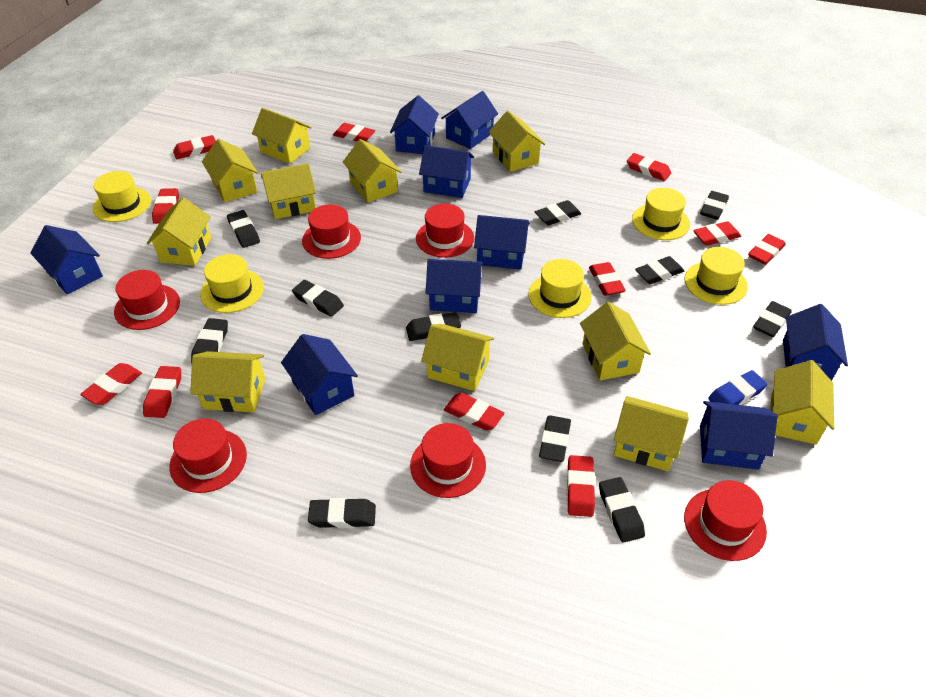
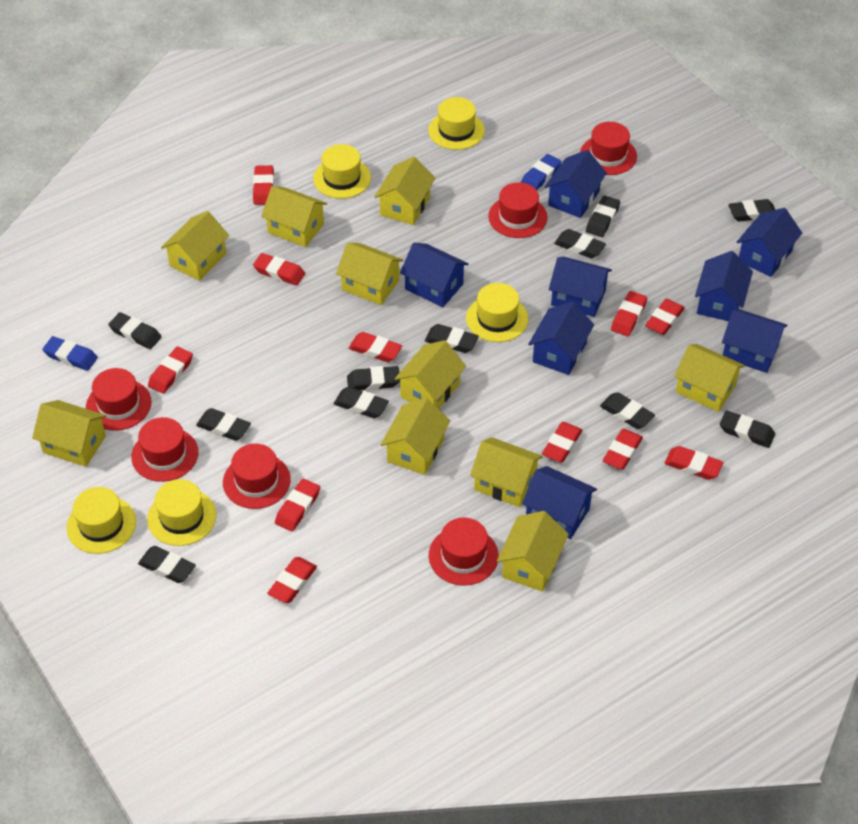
blue eraser: 1 -> 2
blue house: 9 -> 8
yellow house: 11 -> 10

